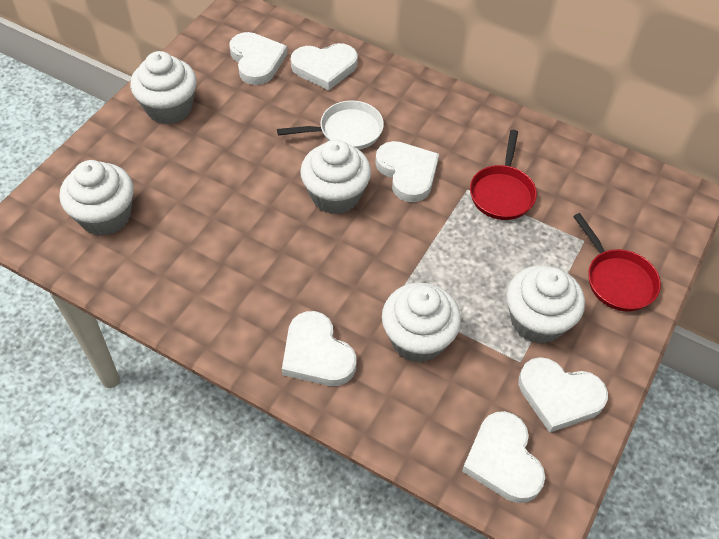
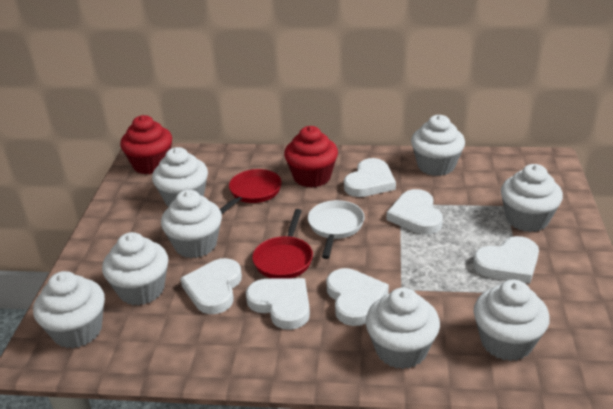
red cupcake: 0 -> 2
white cupcake: 5 -> 8

